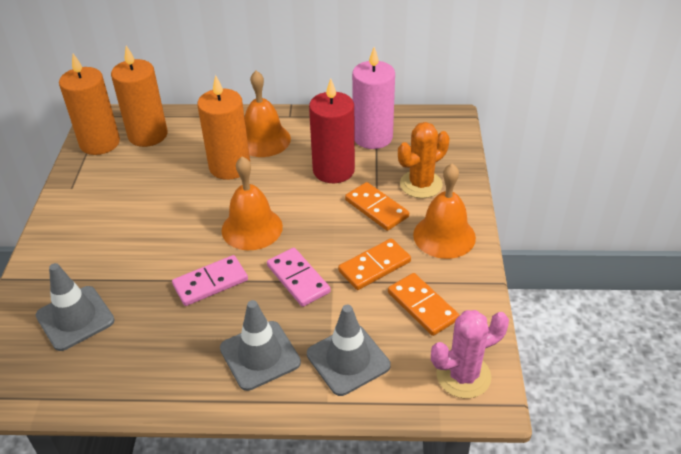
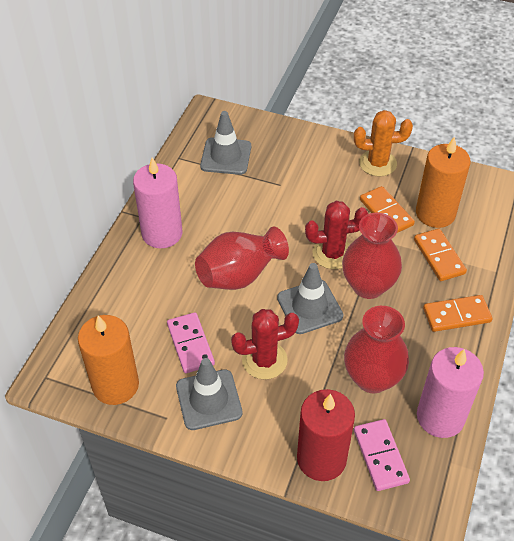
orange bell: 3 -> 0
orange candle: 3 -> 2
pink cactus: 1 -> 0
pink candle: 1 -> 2
red cactus: 0 -> 2
red vase: 0 -> 3

